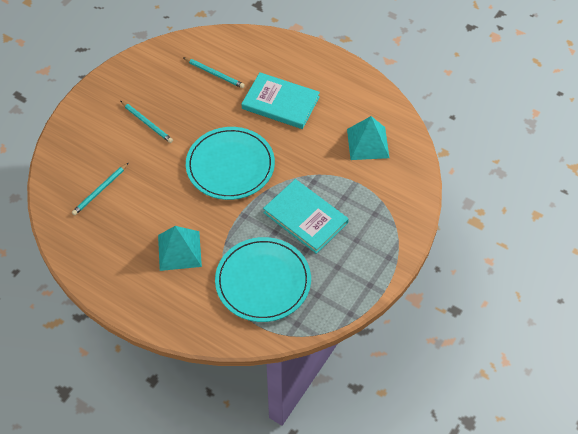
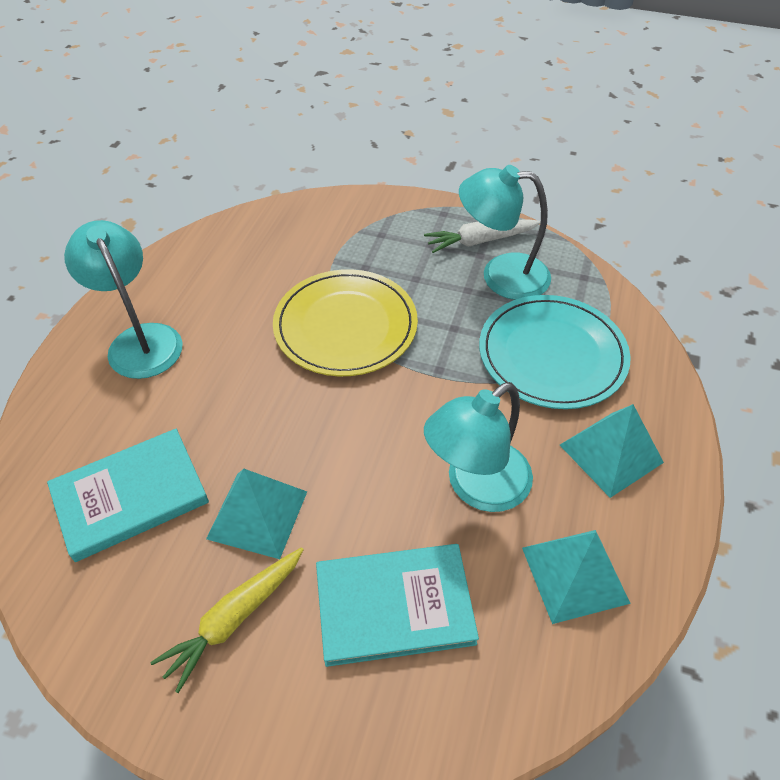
turquoise lamp: 0 -> 3
turquoise pencil: 3 -> 0
turquoise plate: 2 -> 1
turquoise pyramid: 2 -> 3
white carrot: 0 -> 1
yellow carrot: 0 -> 1
yellow plate: 0 -> 1

